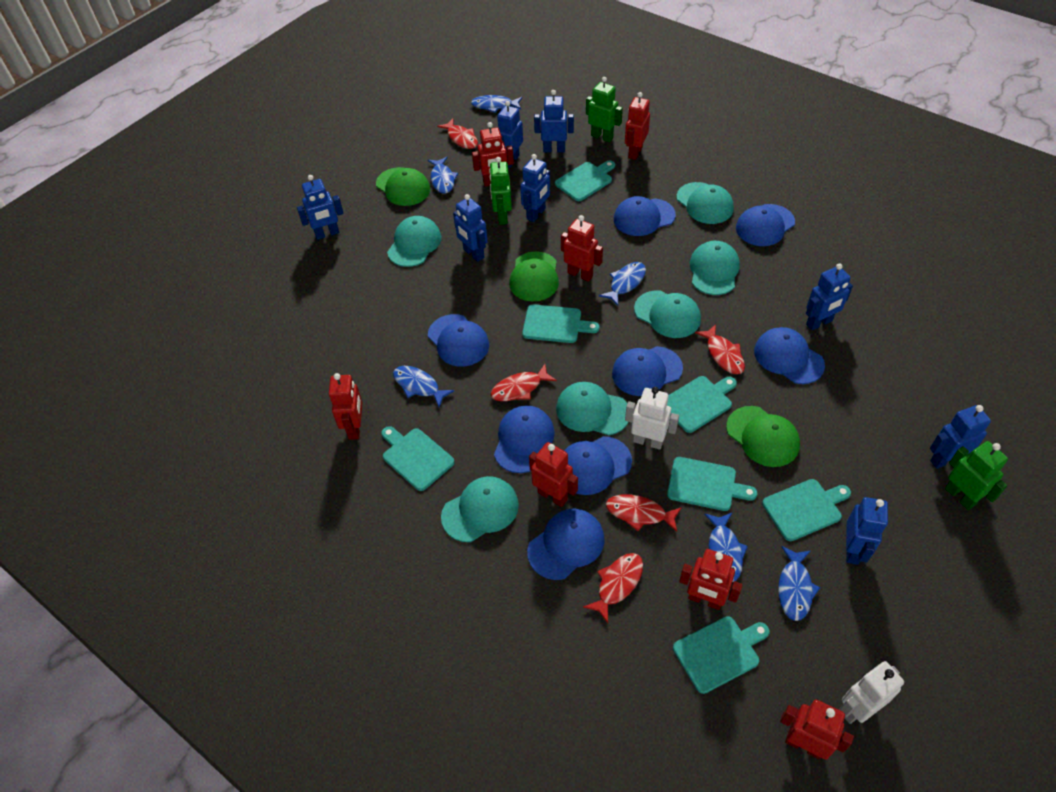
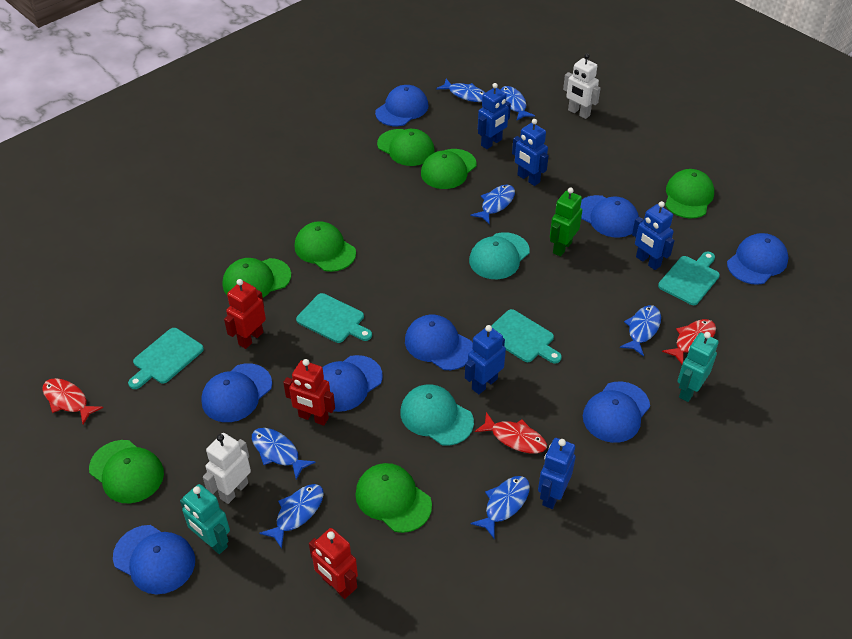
blue fish: 6 -> 7
blue robot: 8 -> 5
green cap: 3 -> 7
green robot: 3 -> 1
red fish: 5 -> 3
red robot: 7 -> 3
turquoise cap: 6 -> 2
turquoise cutting board: 7 -> 4
turquoise robot: 0 -> 2

